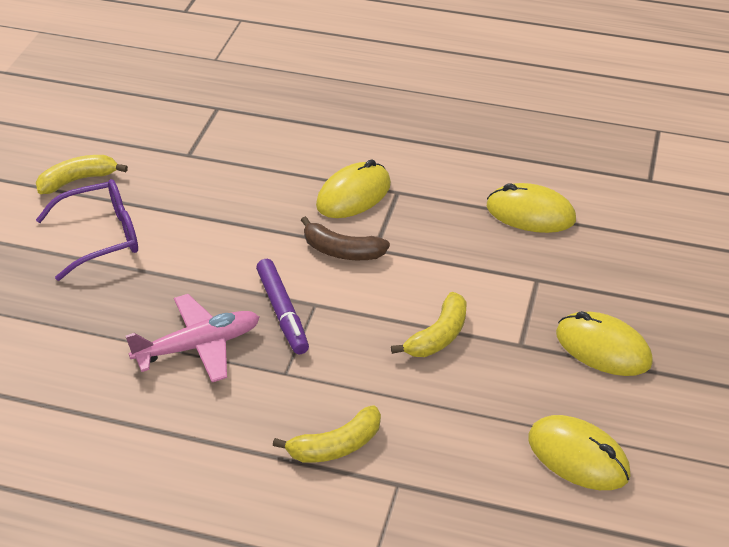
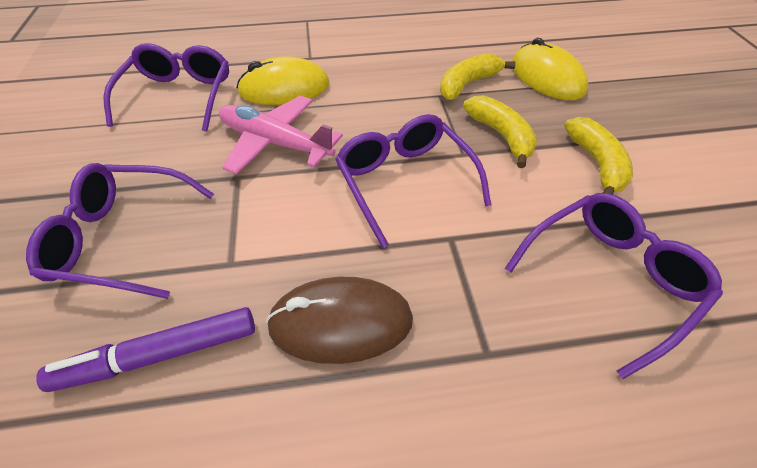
brown banana: 1 -> 0
brown mouse: 0 -> 1
purple glasses: 1 -> 4
yellow mouse: 4 -> 2

